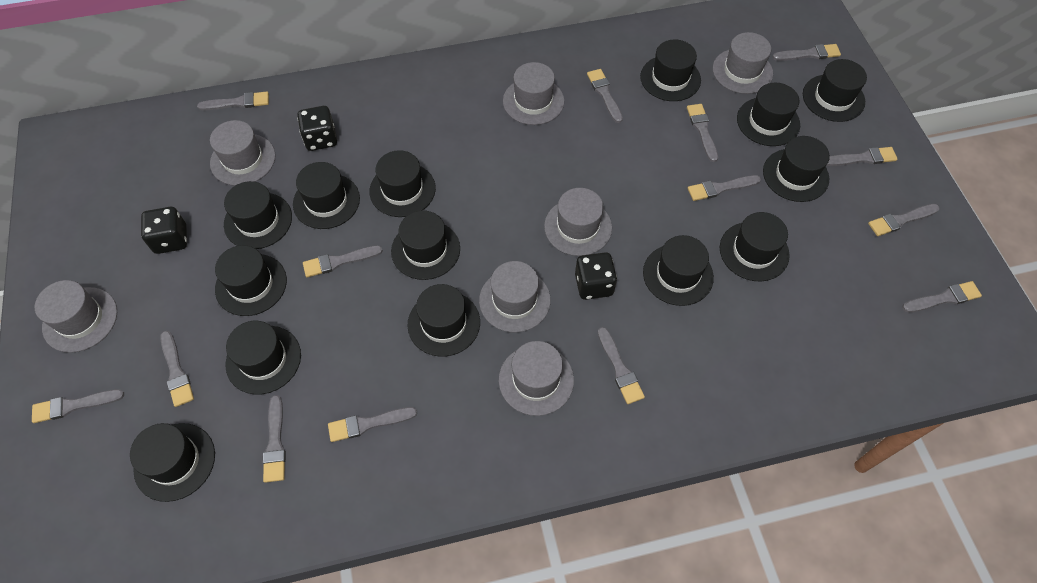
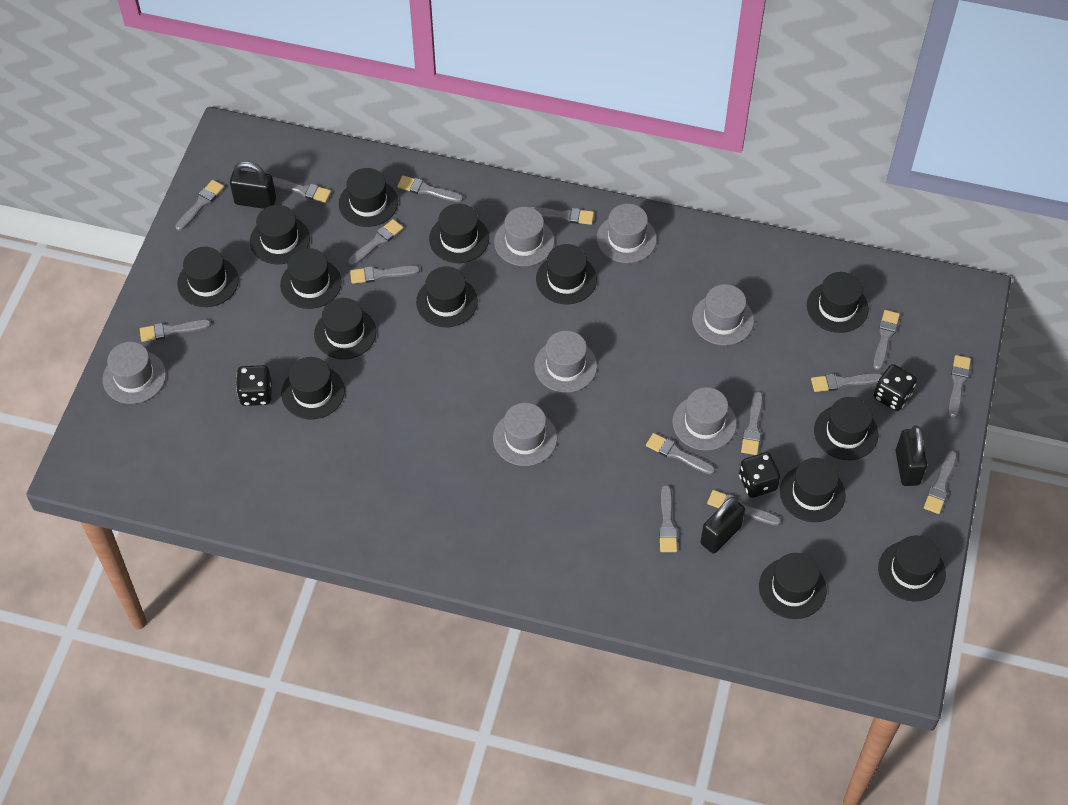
black padlock: 0 -> 3
grey brush: 14 -> 15

